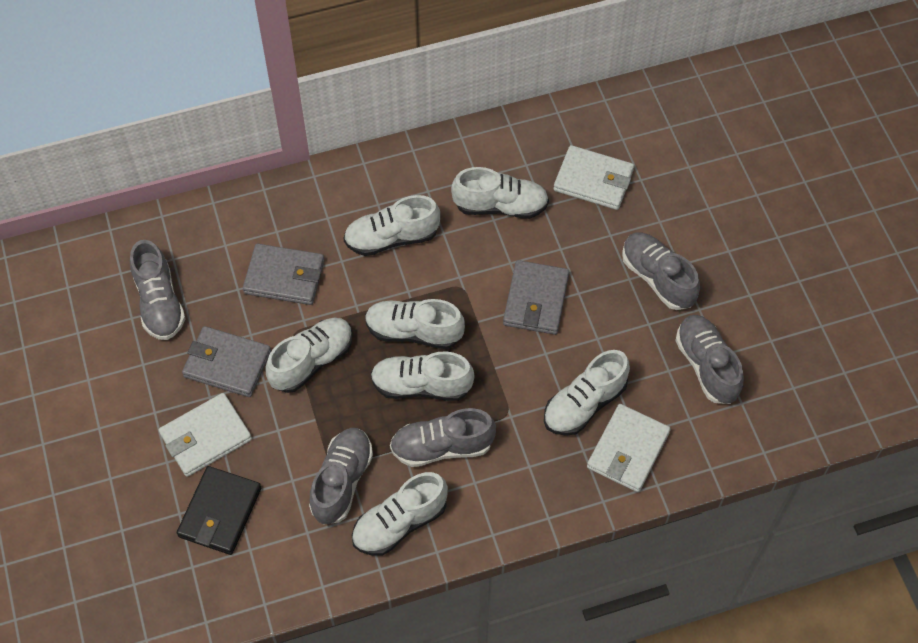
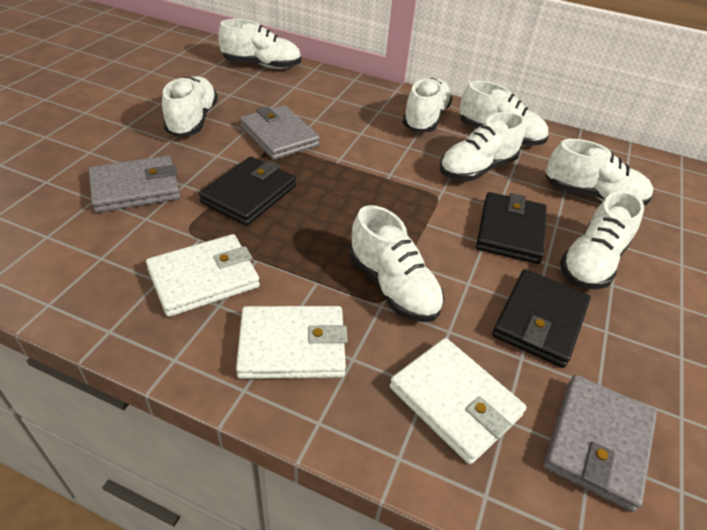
black wallet: 1 -> 3
grey shoe: 5 -> 0
white shoe: 7 -> 8

